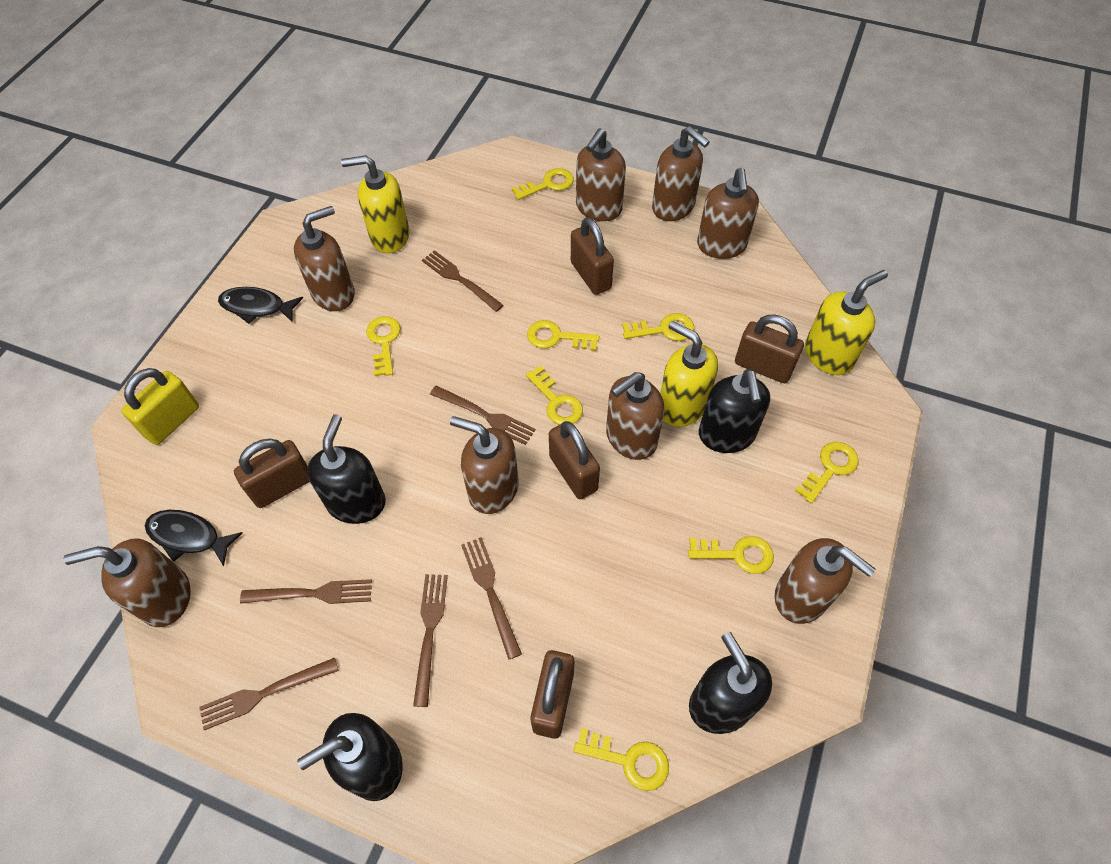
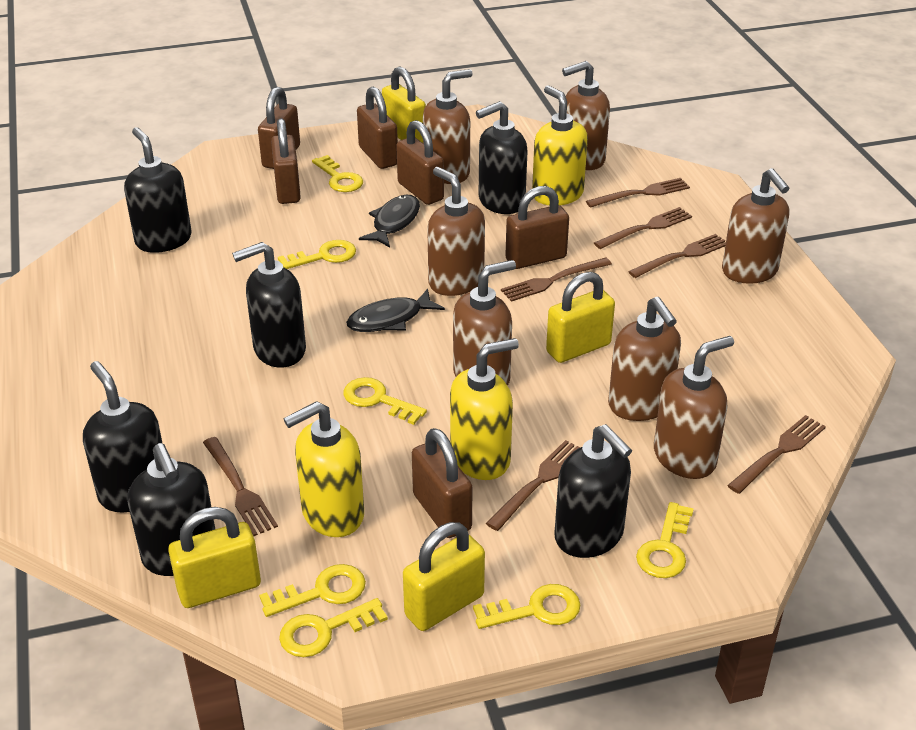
black soap dispenser: 4 -> 6
brown fork: 6 -> 7
brown padlock: 5 -> 6
brown soap dispenser: 8 -> 7
yellow key: 8 -> 7
yellow padlock: 1 -> 4

